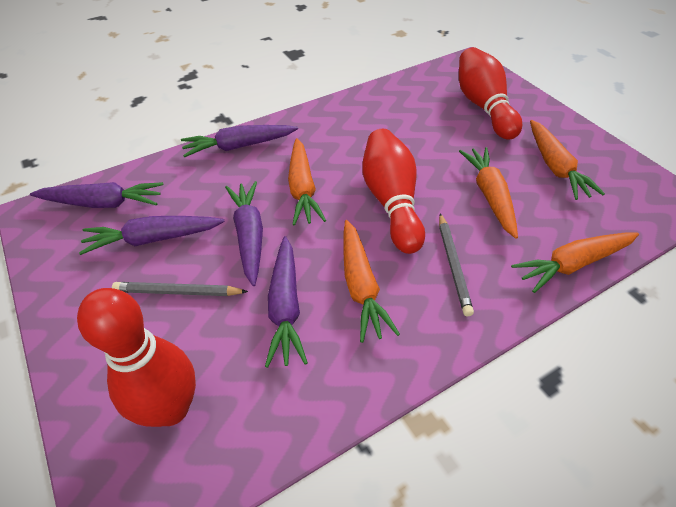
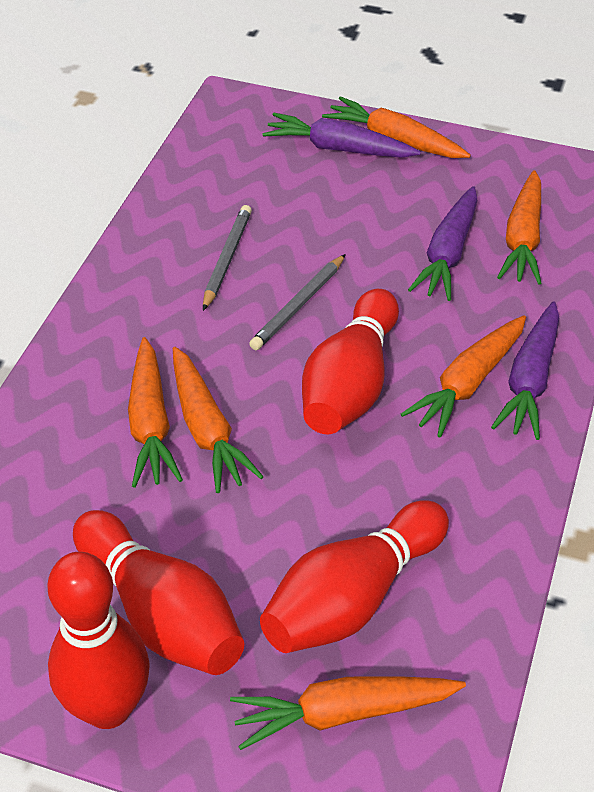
orange carrot: 5 -> 6
purple carrot: 5 -> 3
red bowling pin: 3 -> 4

